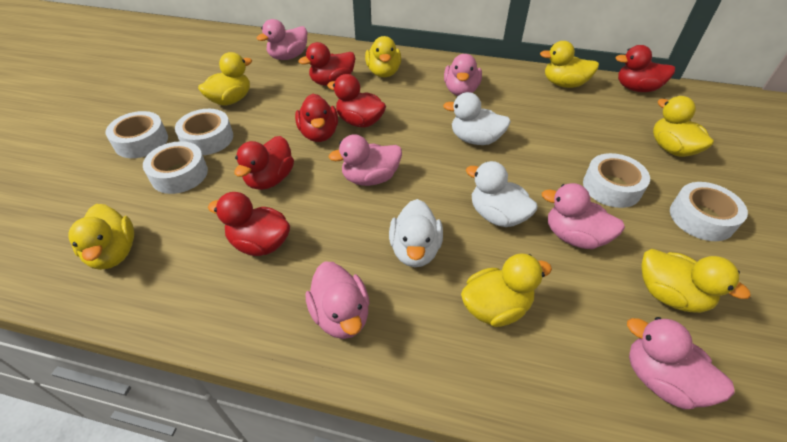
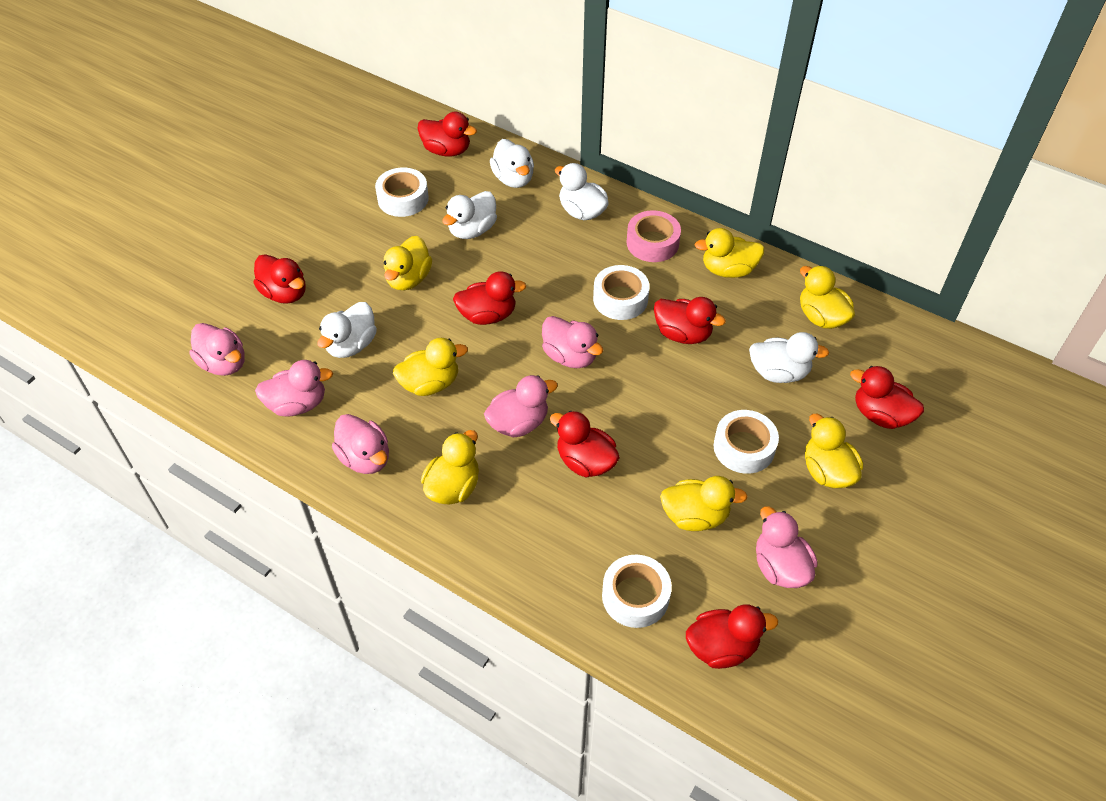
pink tape: 0 -> 1
red duck: 6 -> 7
white duck: 3 -> 5
white tape: 5 -> 4

